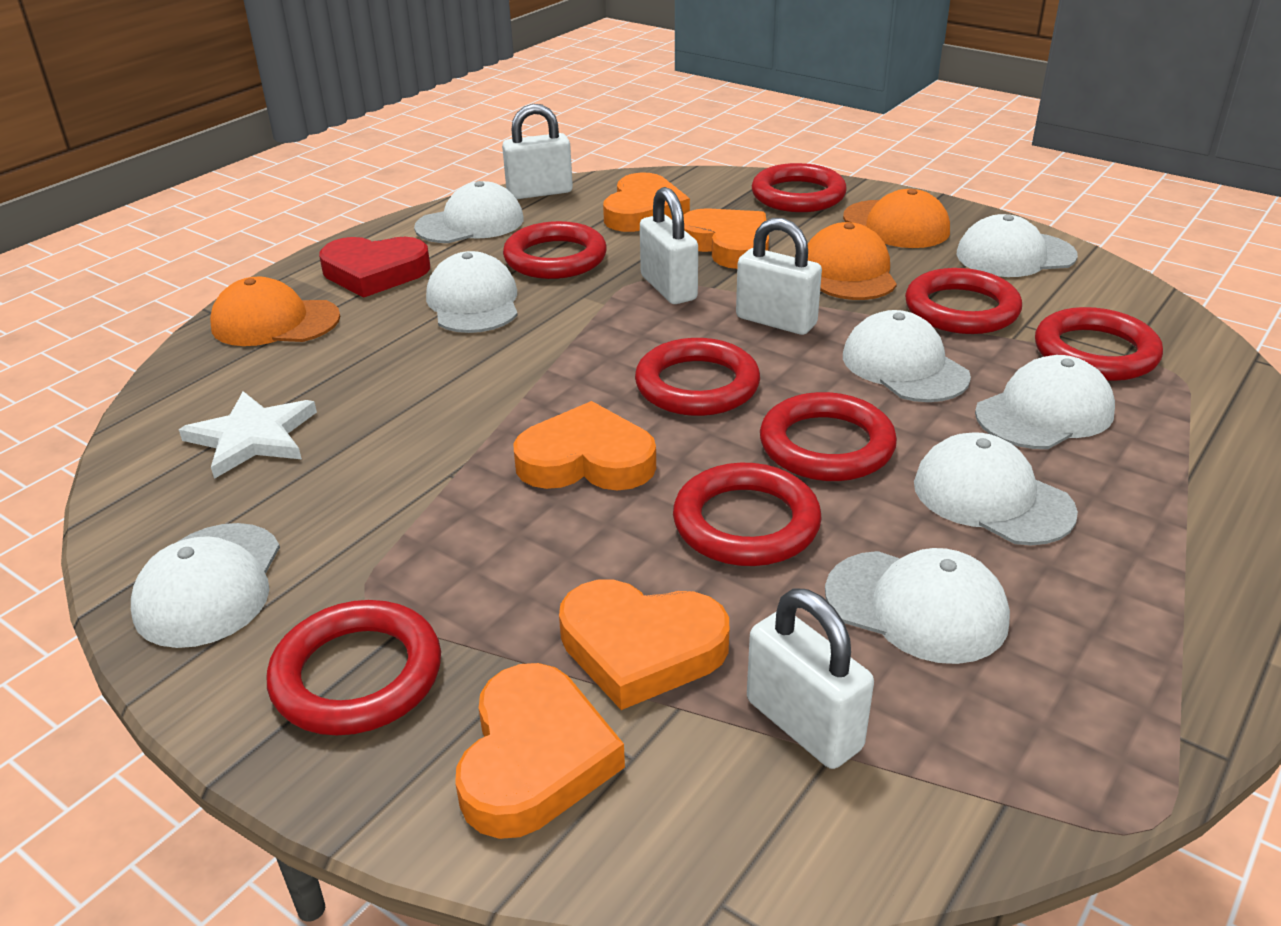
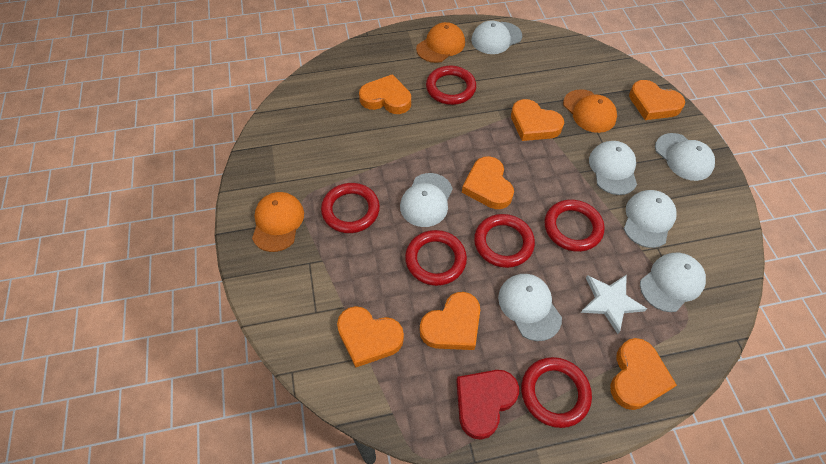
orange heart: 5 -> 7
red ring: 8 -> 6
white cap: 8 -> 7
white padlock: 4 -> 0

